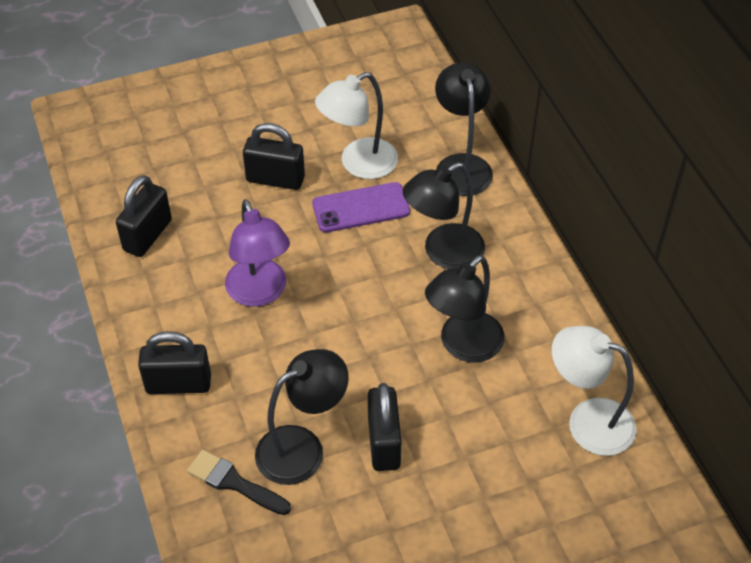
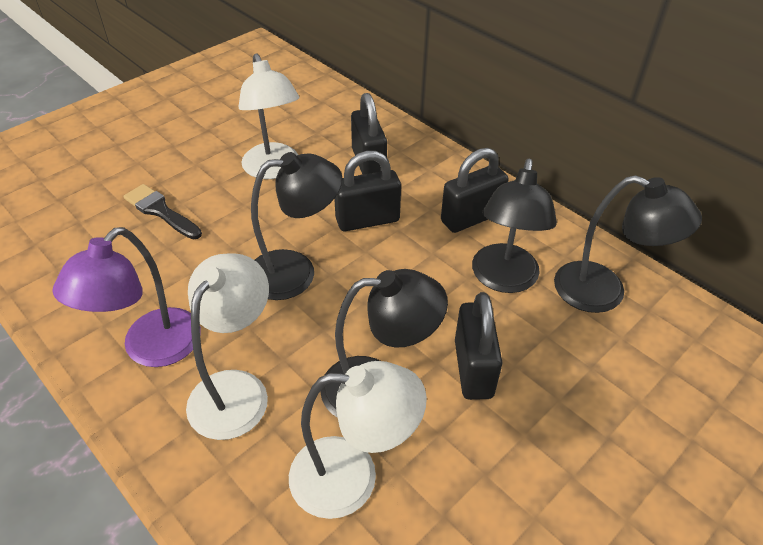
purple phone: 1 -> 0
white lamp: 2 -> 3

